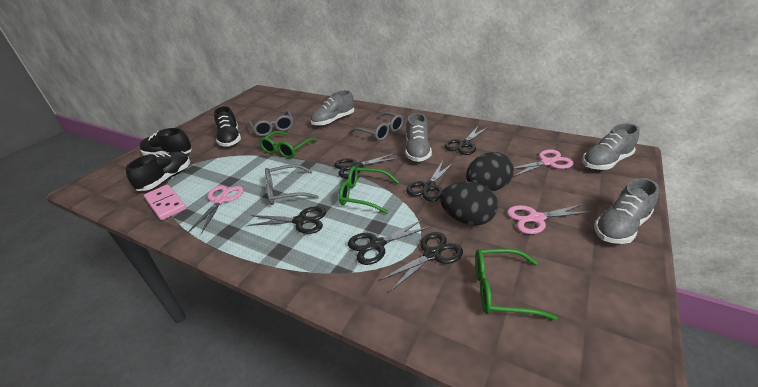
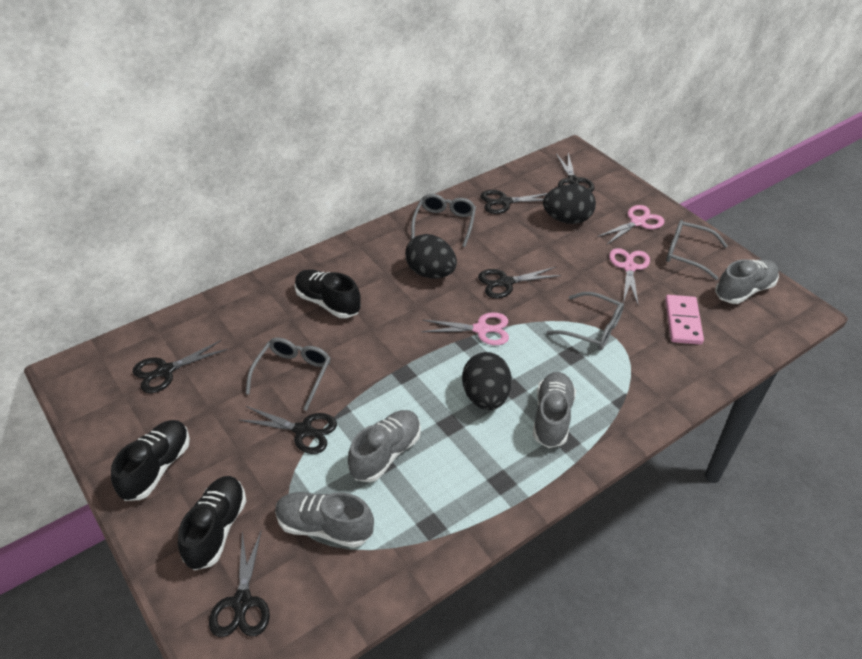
black egg: 2 -> 3
green glasses: 3 -> 0
grey glasses: 3 -> 4

